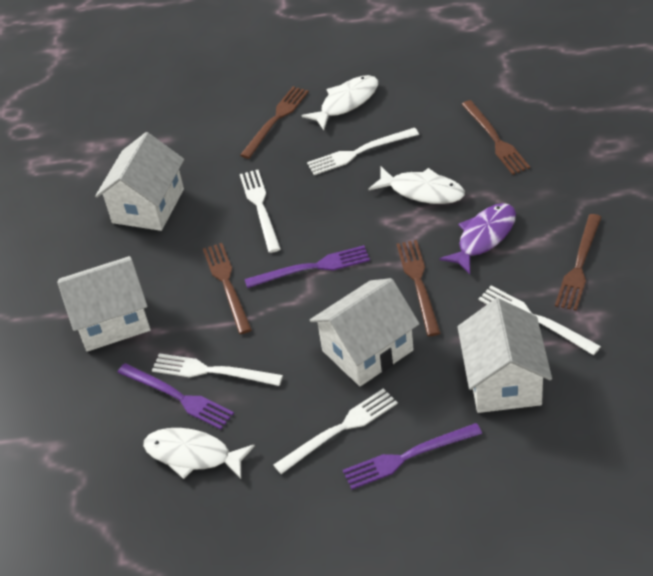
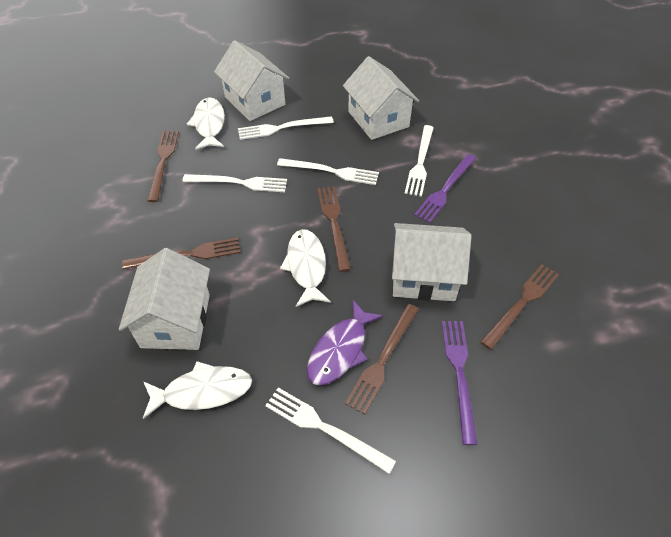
purple fork: 3 -> 2

